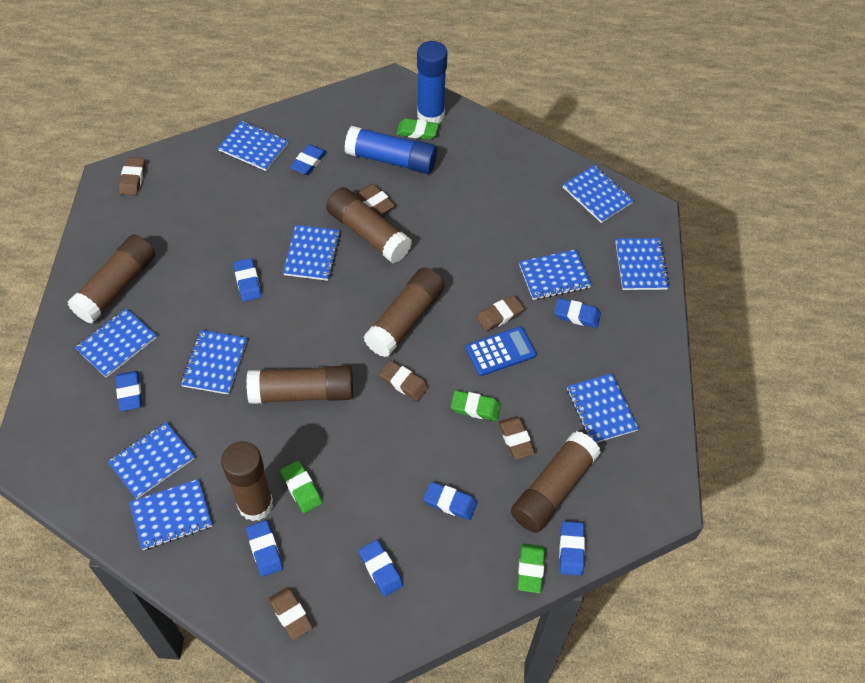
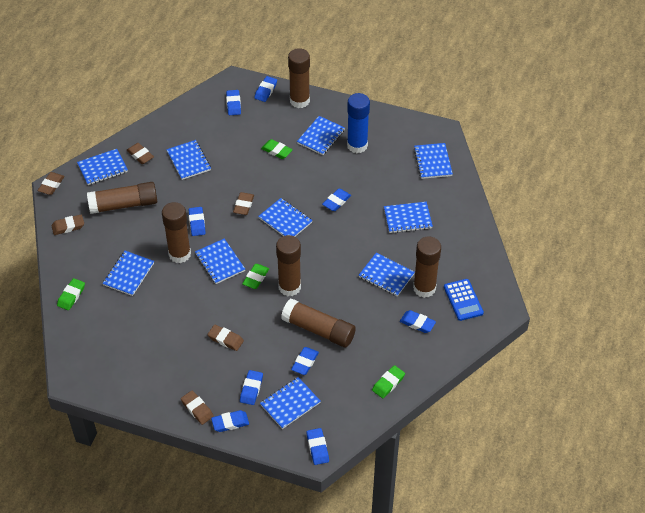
blue eraser: 8 -> 9
blue glue stick: 2 -> 1

